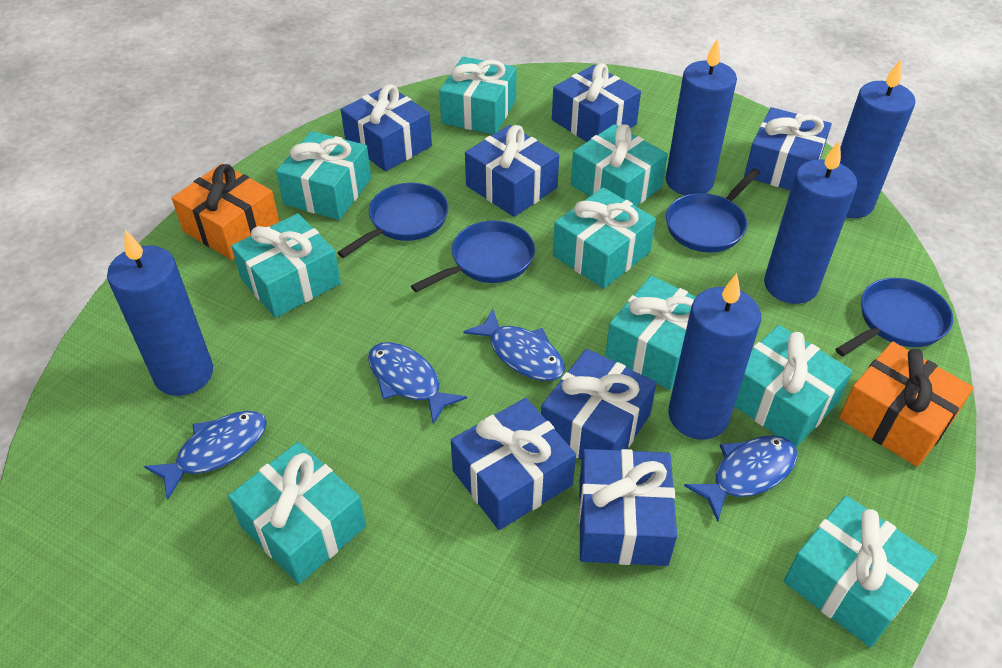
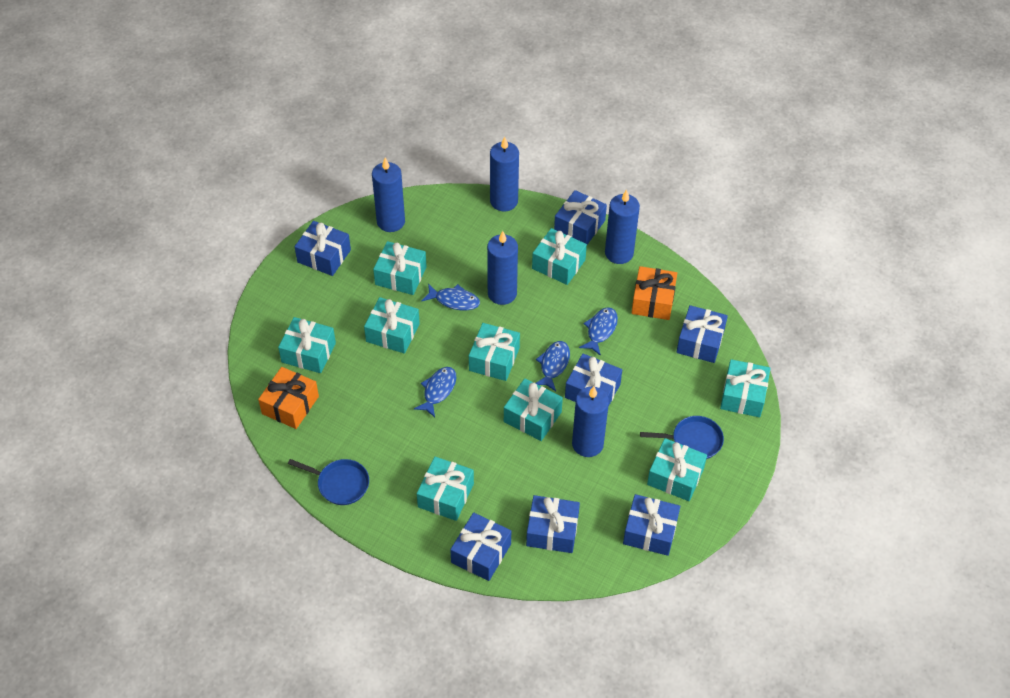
blue pan: 4 -> 2

